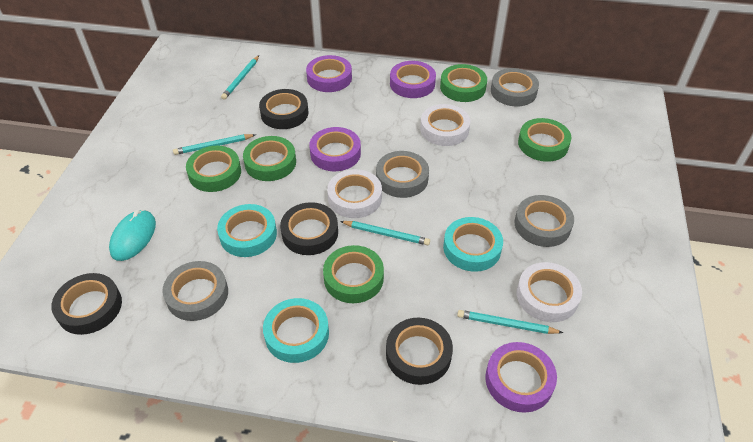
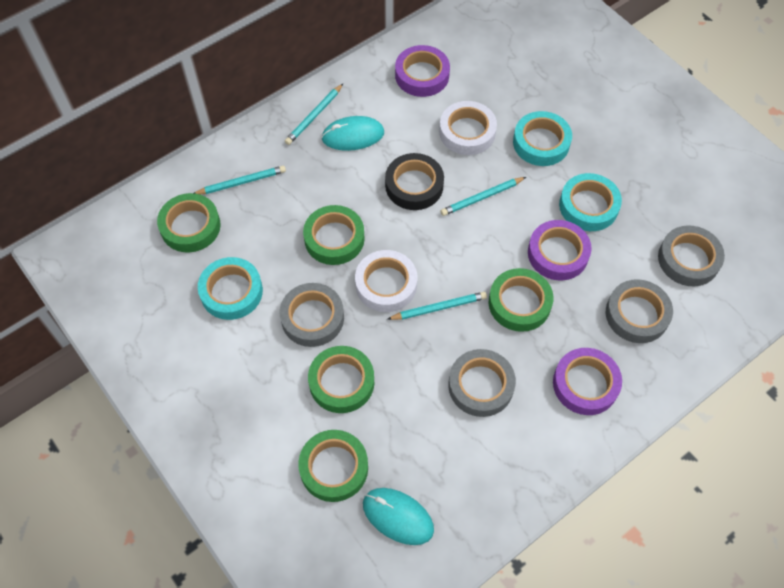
black tape: 4 -> 1
purple tape: 4 -> 3
turquoise mouse: 1 -> 2
white tape: 3 -> 2

